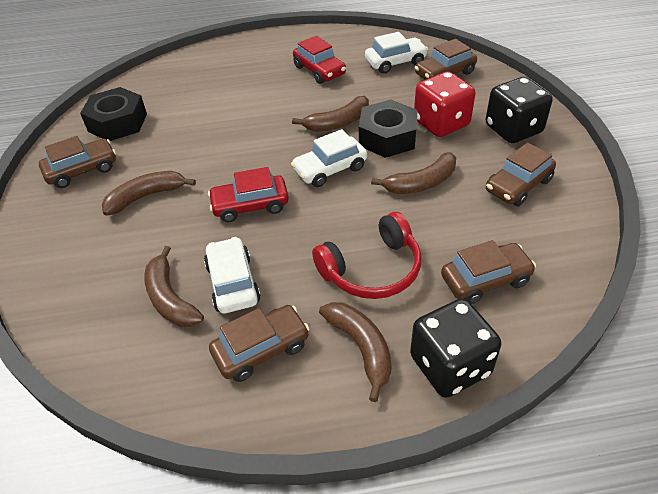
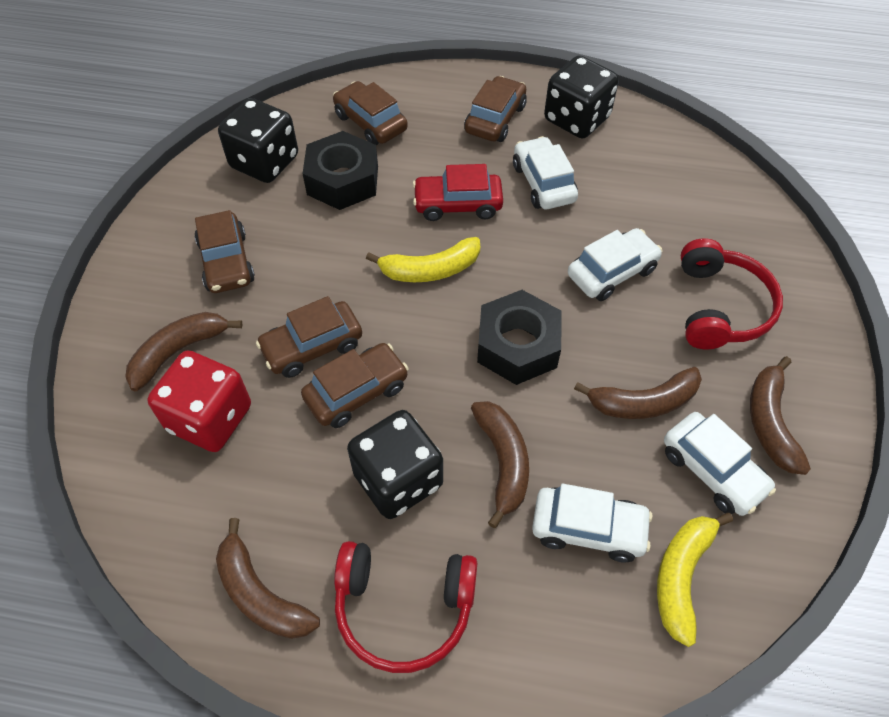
black dice: 2 -> 3
red car: 2 -> 1
red headphones: 1 -> 2
white car: 3 -> 4
yellow banana: 0 -> 2

